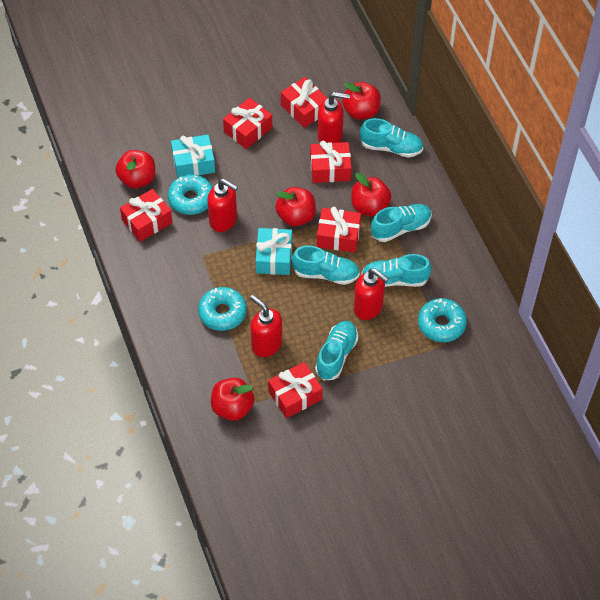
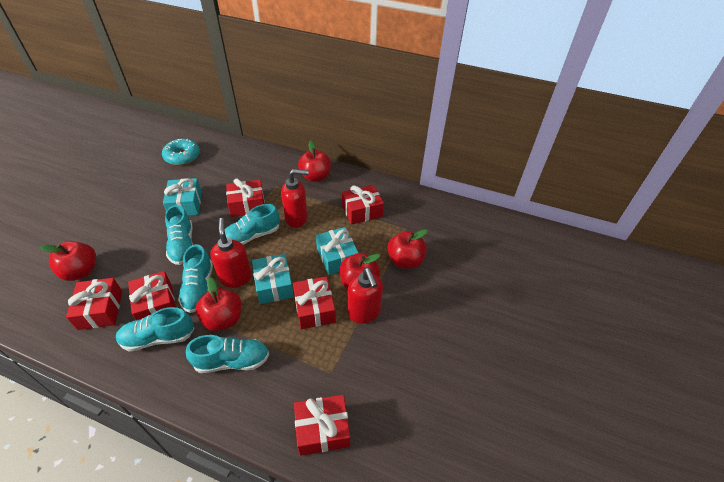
red soap dispenser: 4 -> 3
turquoise donut: 3 -> 1
turquoise gift: 2 -> 3

